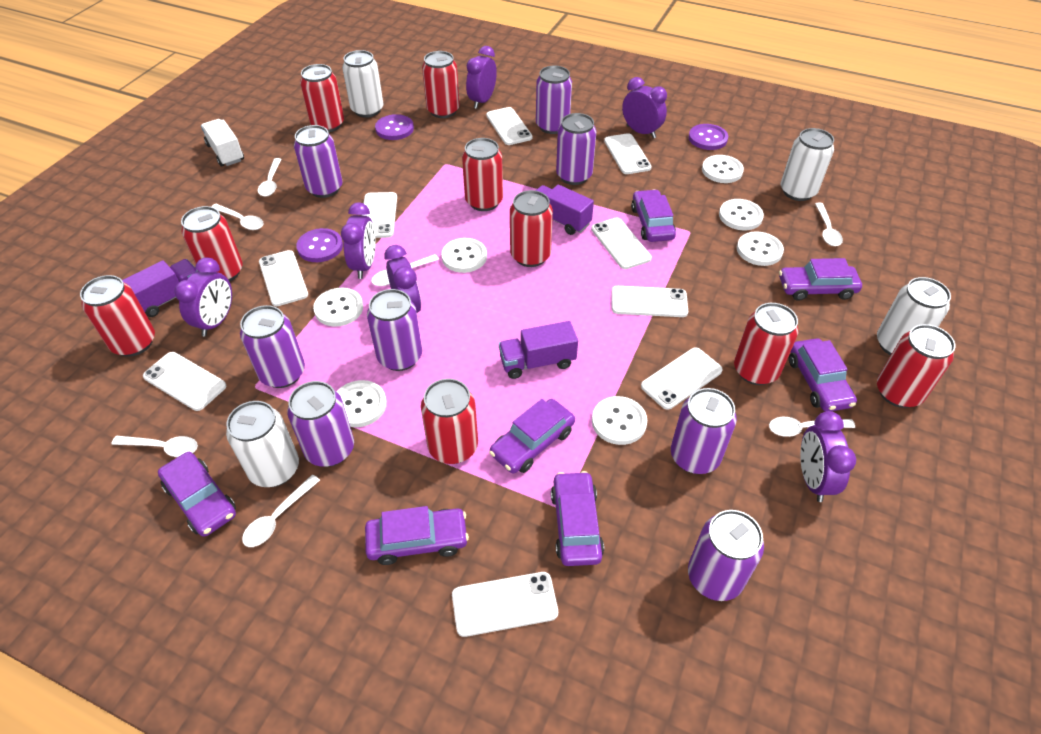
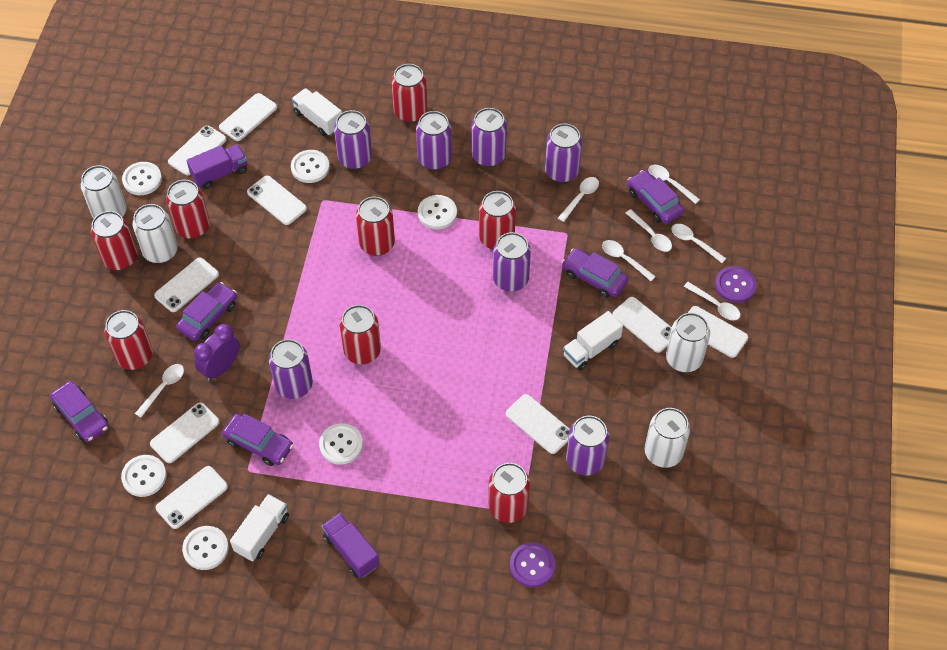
purple button: 3 -> 2
purple can: 8 -> 7
purple car: 7 -> 5
purple clock: 6 -> 1
purple truck: 3 -> 2
red can: 9 -> 8
white button: 7 -> 6
white truck: 1 -> 3

